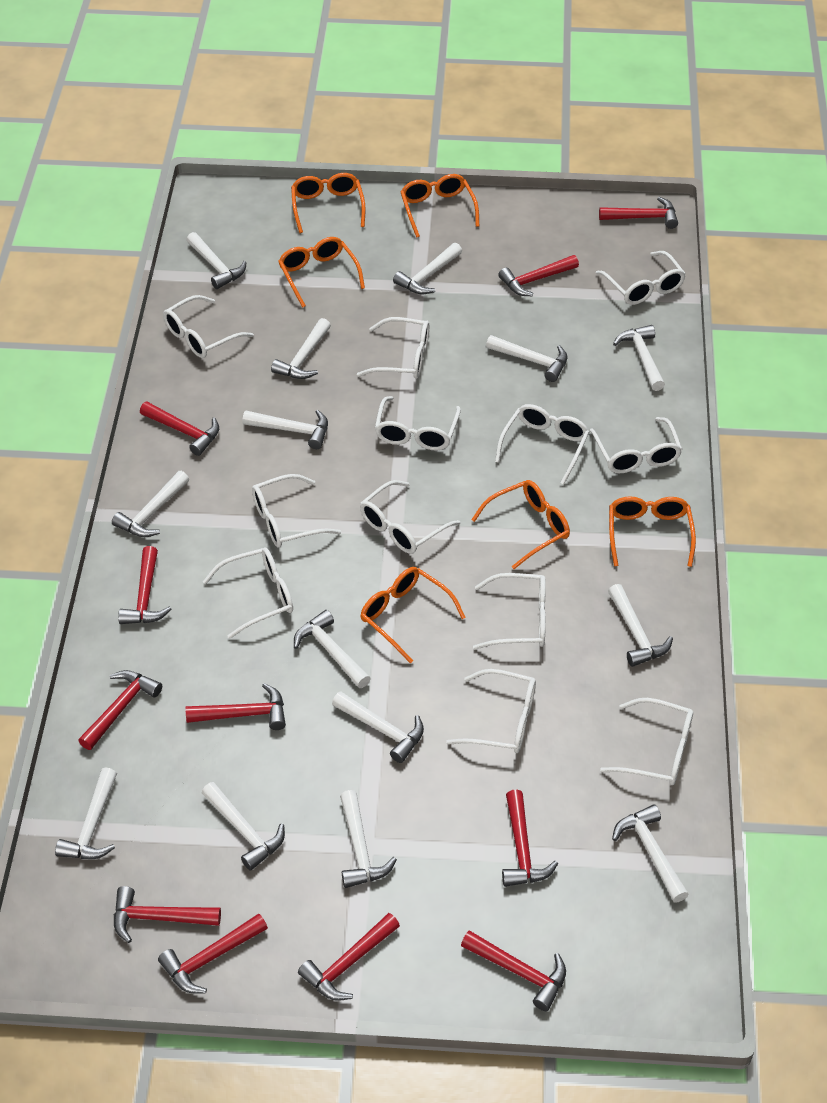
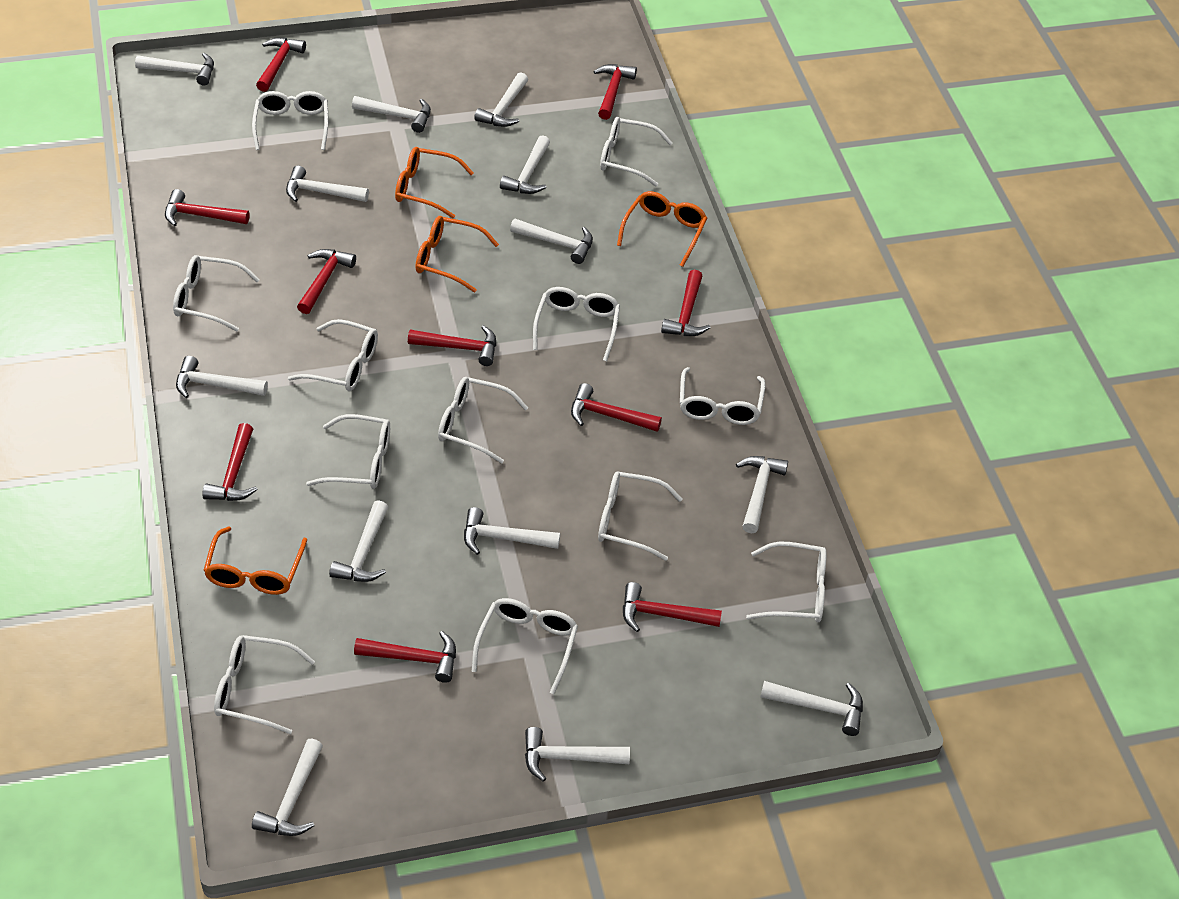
orange glasses: 6 -> 4
red hammer: 11 -> 10
white hammer: 14 -> 13

